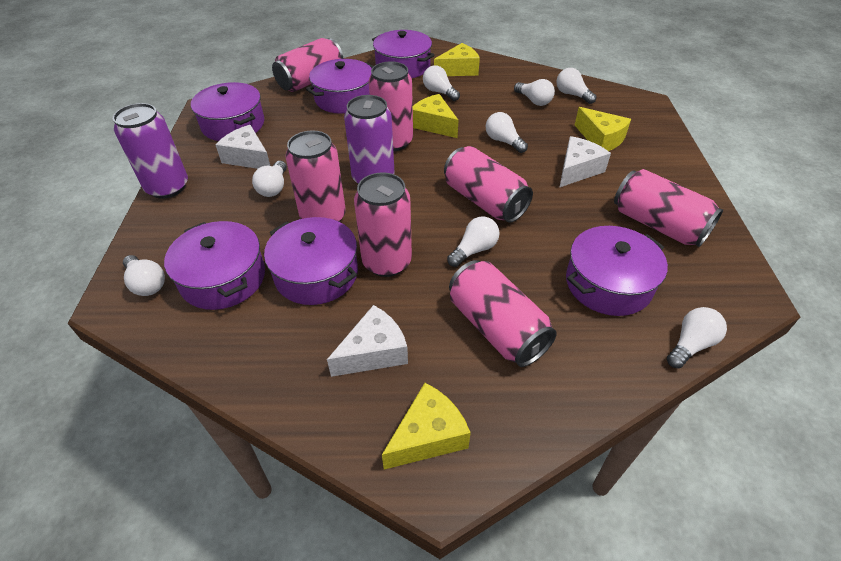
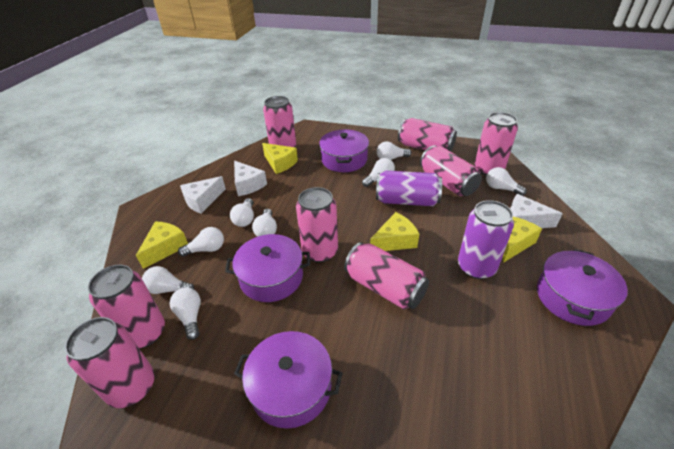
pink can: 7 -> 8
purple pot: 6 -> 4

